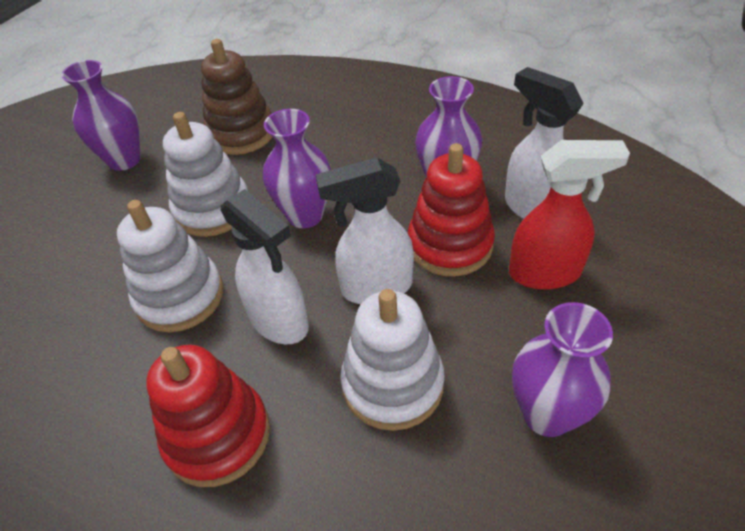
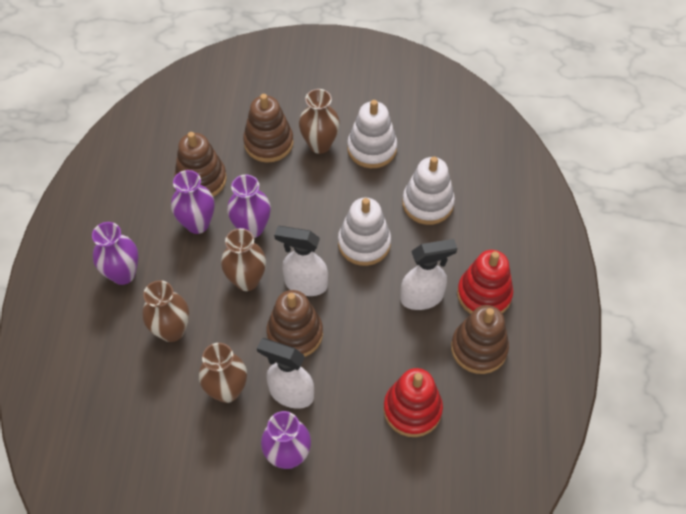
brown stacking toy: 1 -> 4
brown vase: 0 -> 4
red spray bottle: 1 -> 0

